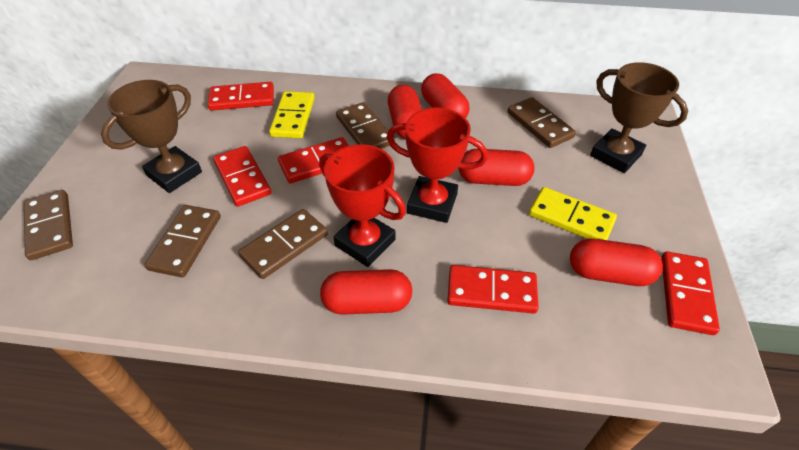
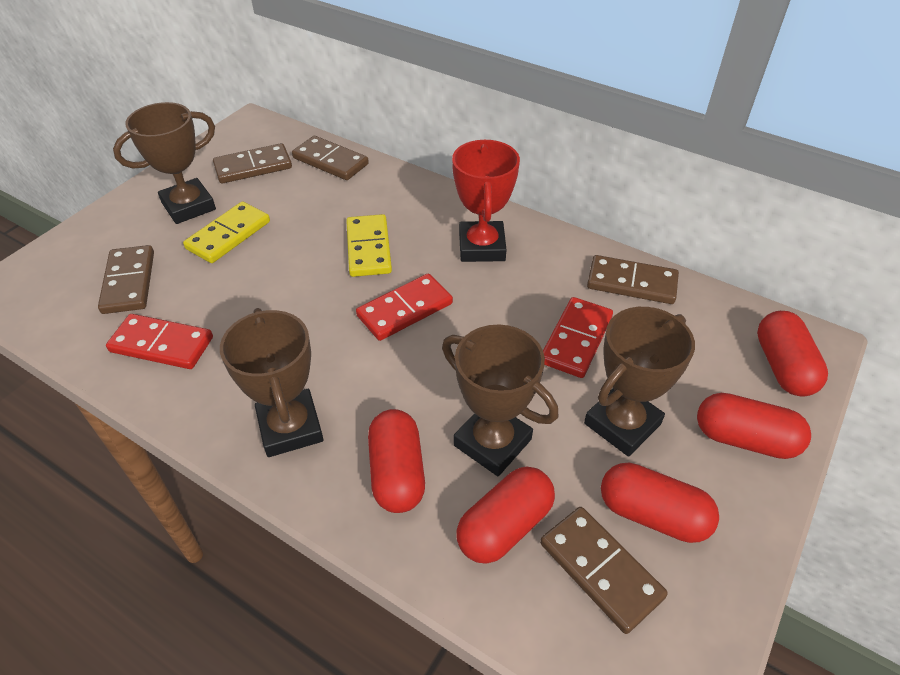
brown trophy: 2 -> 4
red domino: 5 -> 3
red trophy: 2 -> 1

